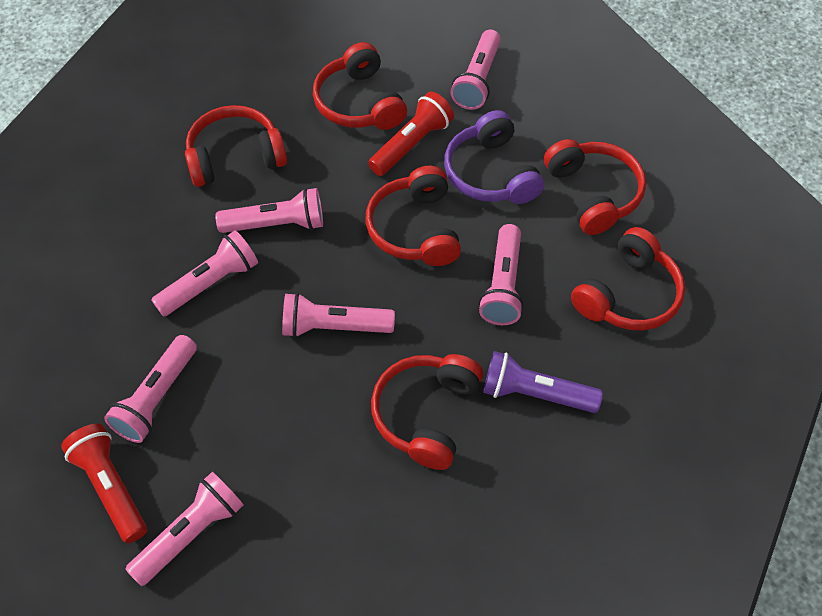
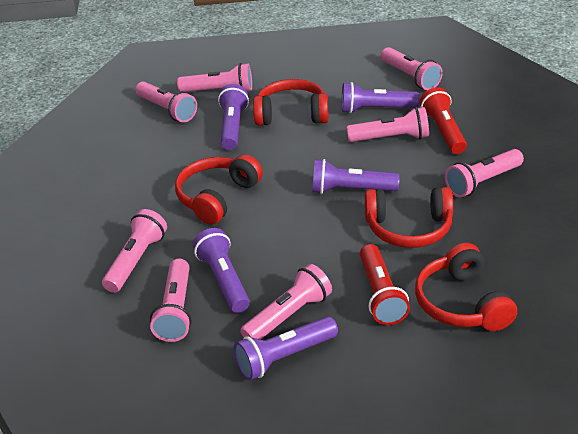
pink flashlight: 7 -> 8
purple flashlight: 1 -> 5
purple headphones: 1 -> 0
red headphones: 6 -> 4

